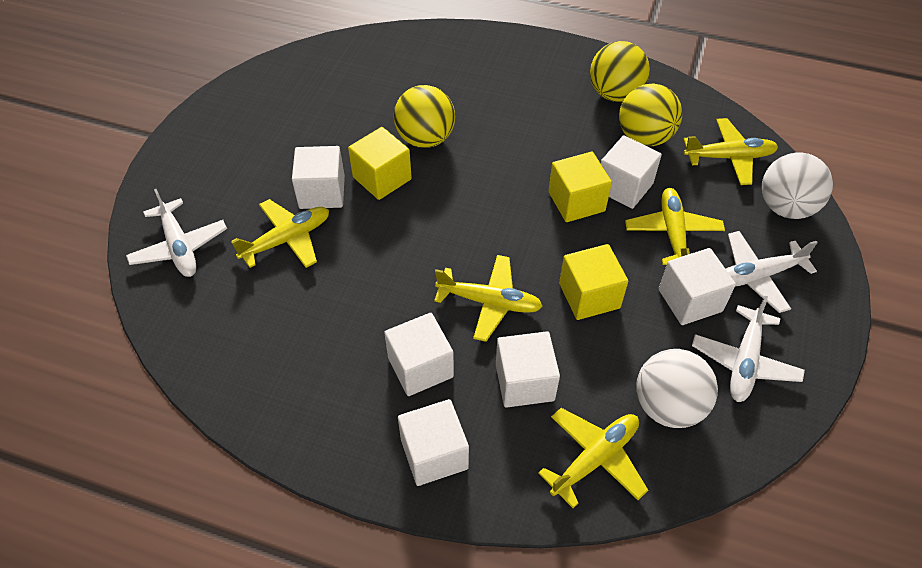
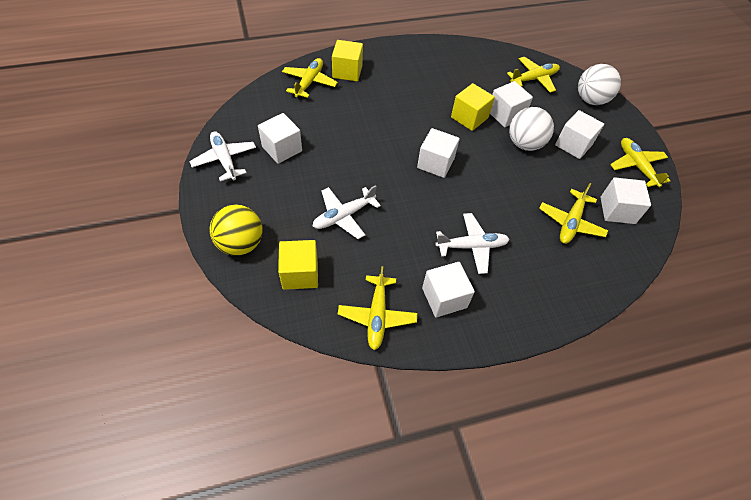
yellow ball: 3 -> 1

